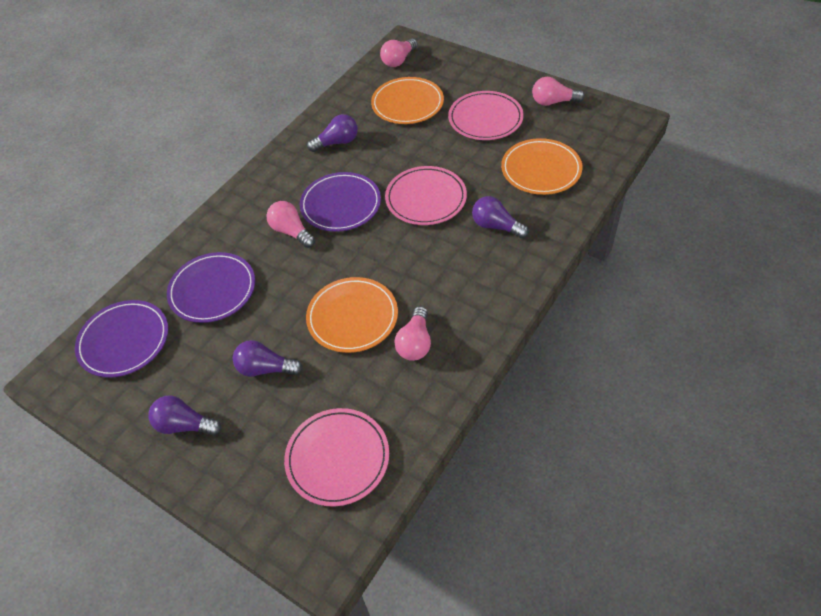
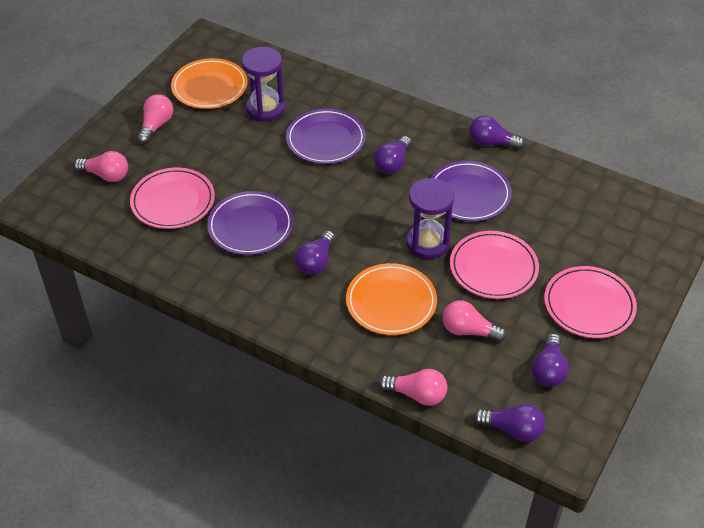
orange plate: 3 -> 2
purple hourglass: 0 -> 2
purple light bulb: 4 -> 5

